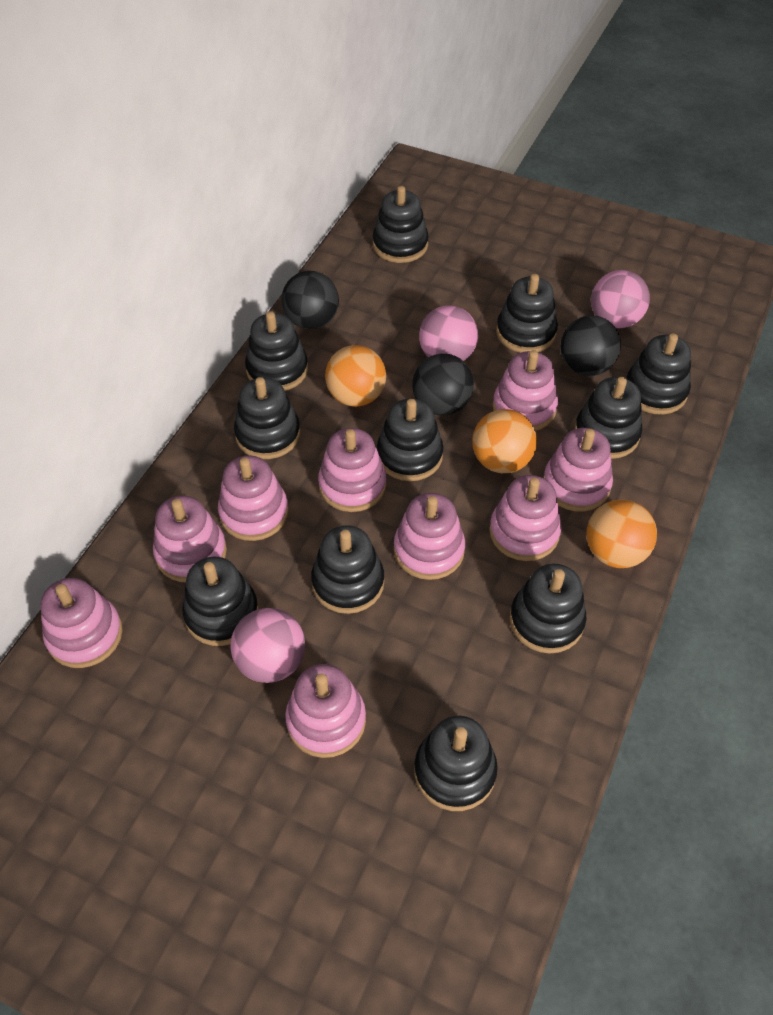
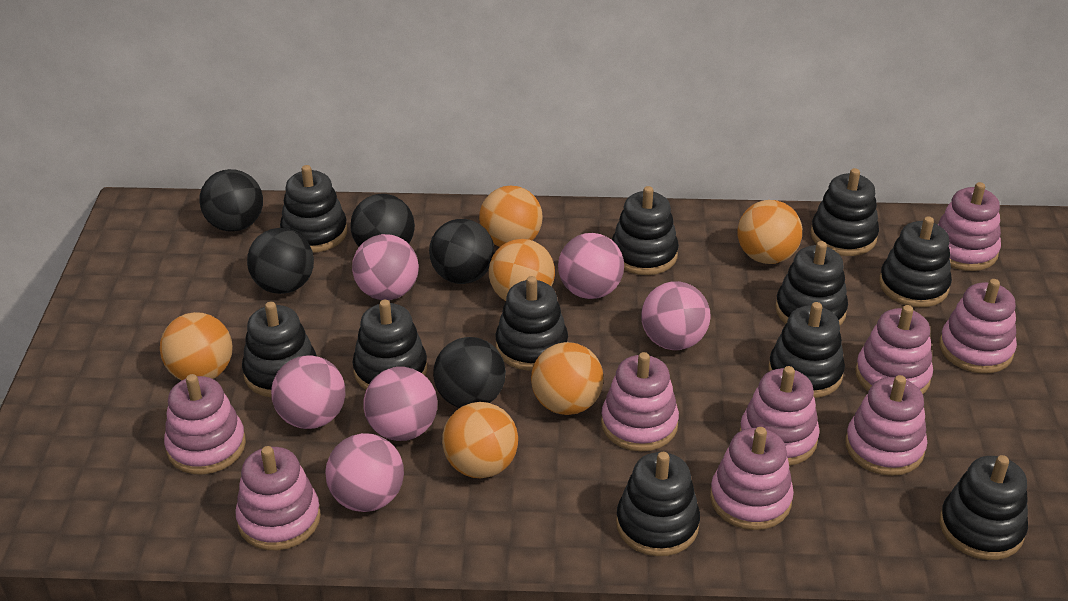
black ball: 3 -> 5
orange ball: 3 -> 6
pink ball: 3 -> 6

